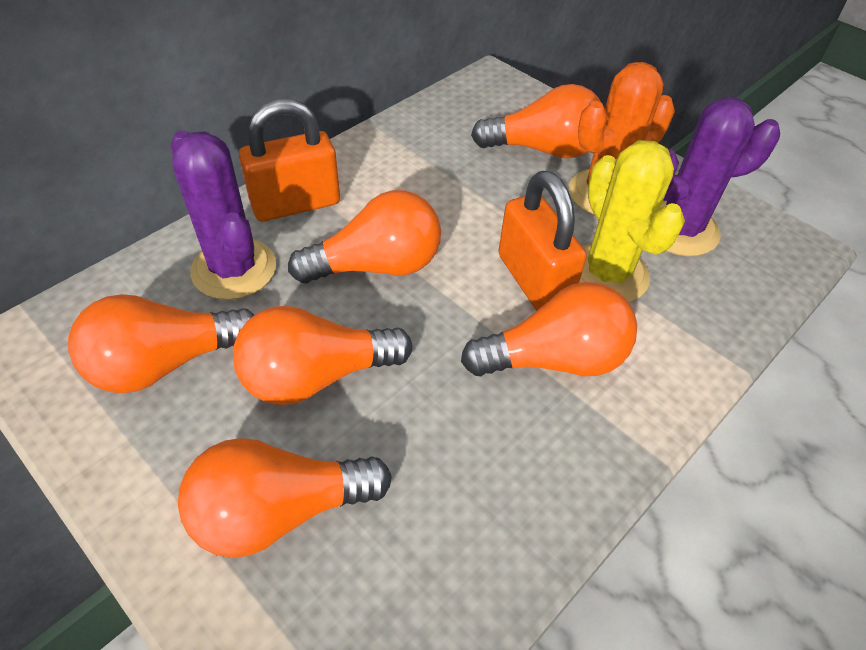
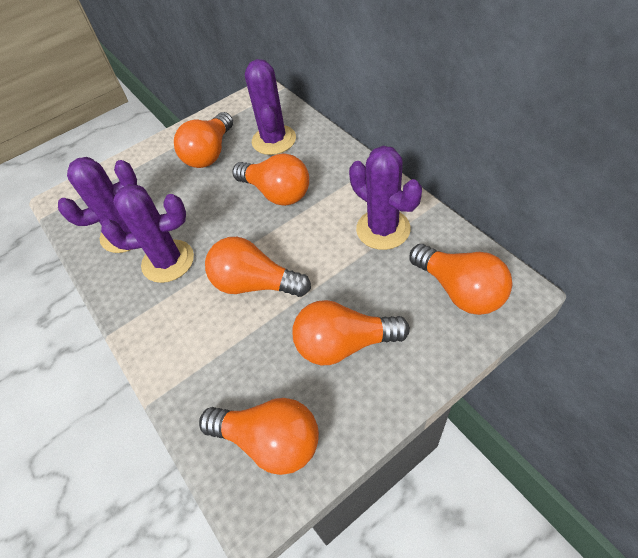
orange cactus: 1 -> 0
orange padlock: 2 -> 0
purple cactus: 2 -> 4
yellow cactus: 1 -> 0

